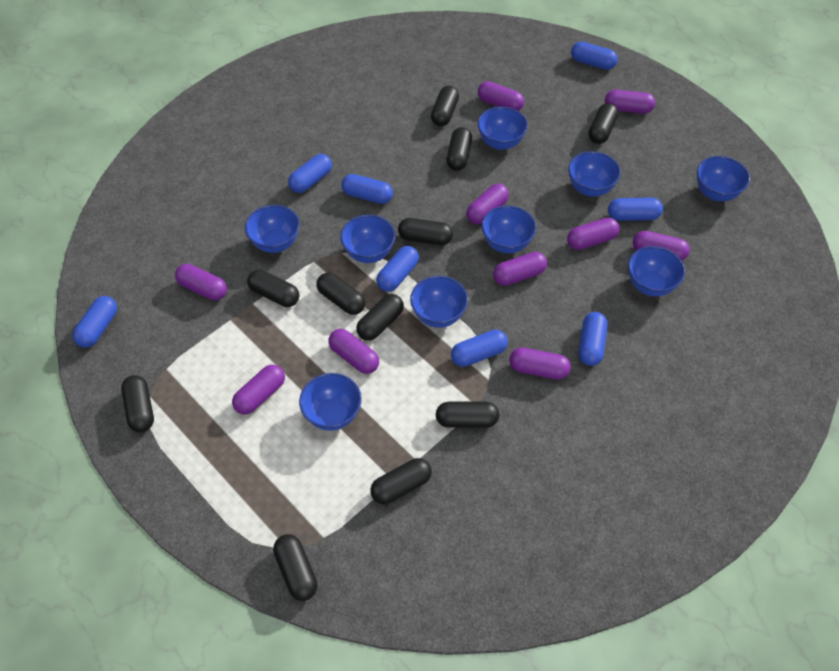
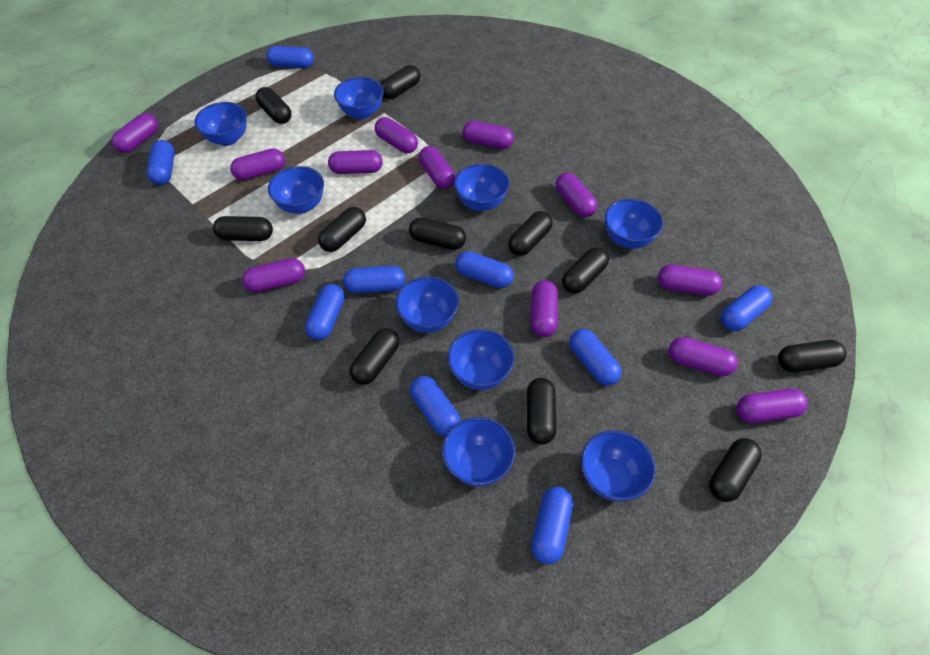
blue capsule: 8 -> 9
purple capsule: 10 -> 12

